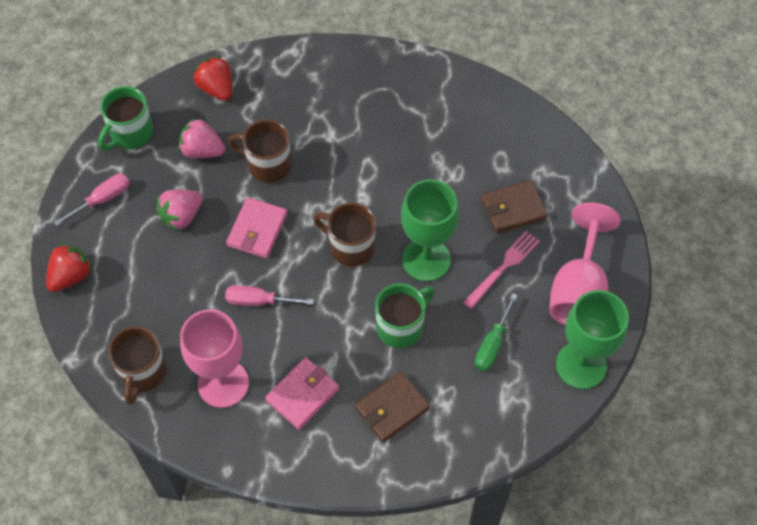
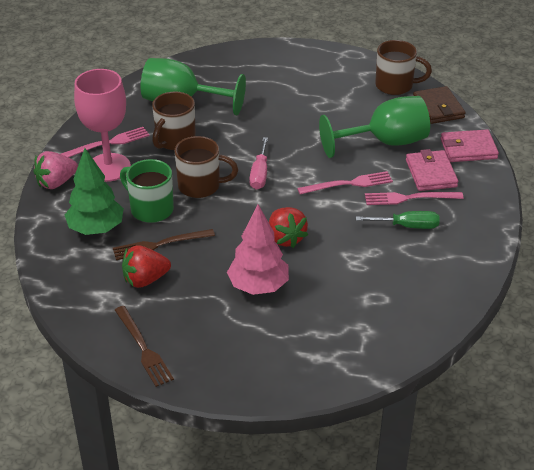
brown fork: 0 -> 2
brown wallet: 2 -> 1
green mug: 2 -> 1
green tree: 0 -> 1
pink fork: 1 -> 3
pink goblet: 2 -> 1
pink screwdriver: 2 -> 1
pink strawberry: 2 -> 1
pink tree: 0 -> 1

